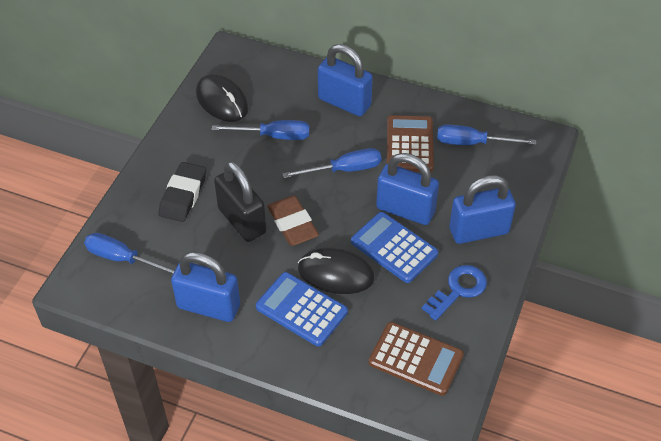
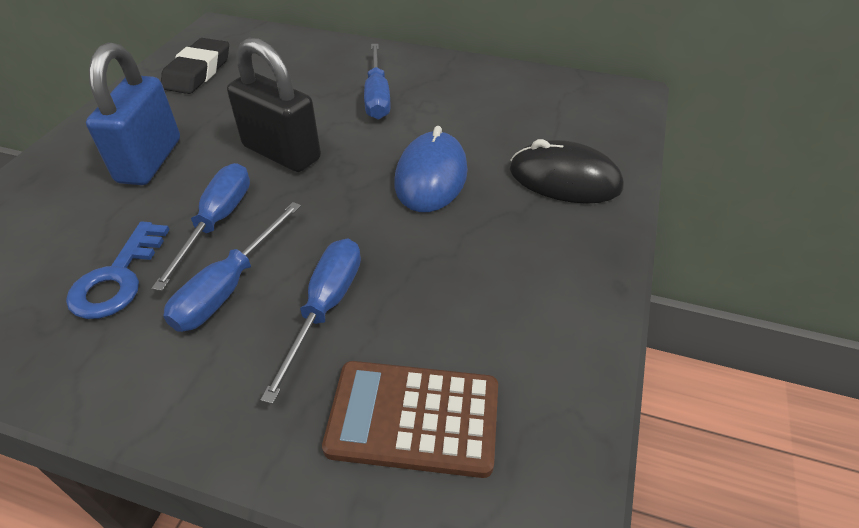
black mouse: 2 -> 1
blue calculator: 2 -> 0
blue mouse: 0 -> 1
blue padlock: 4 -> 1
brown calculator: 2 -> 1
brown eraser: 1 -> 0

